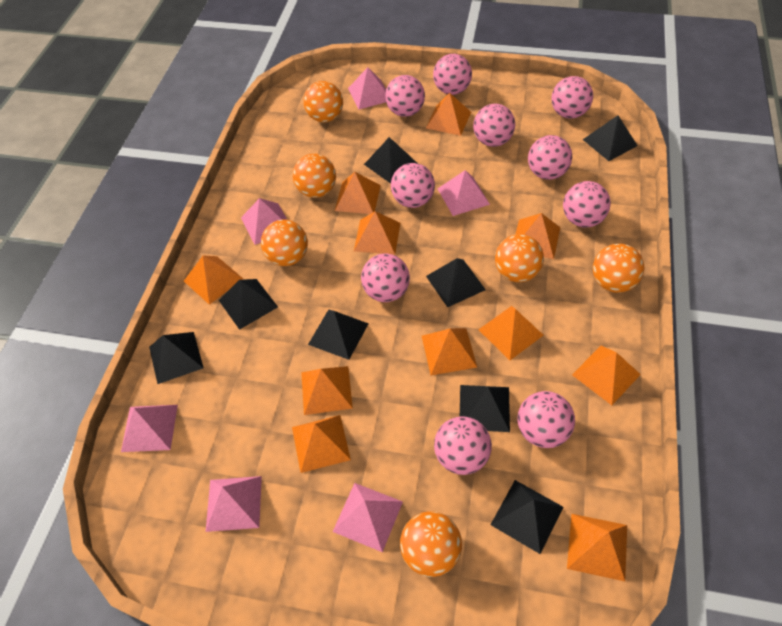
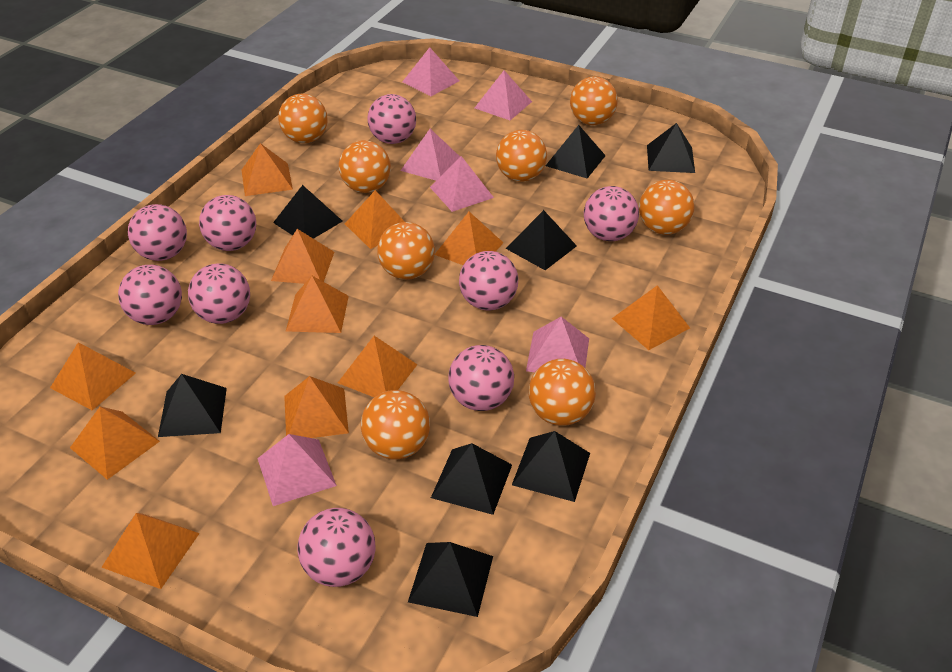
orange ball: 6 -> 8
pink ball: 10 -> 9

